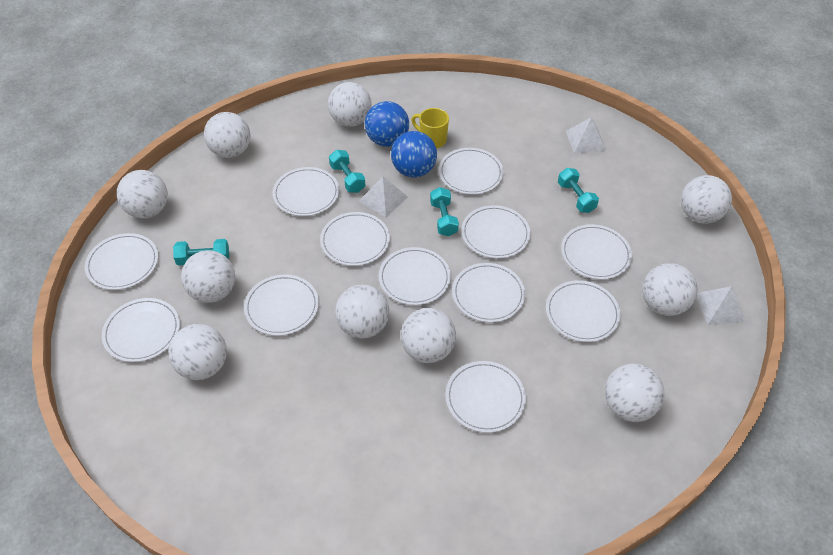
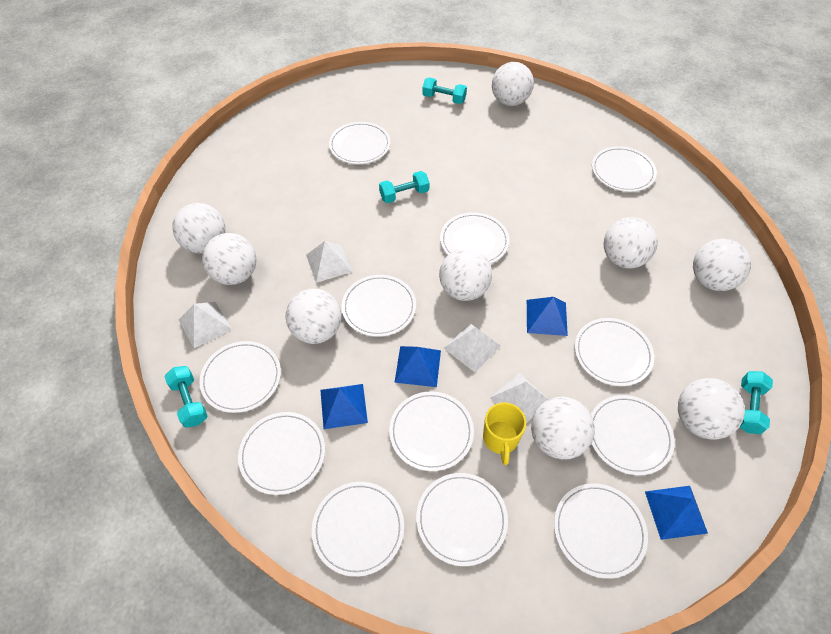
blue ball: 2 -> 0
blue pyramid: 0 -> 4
white ball: 10 -> 9
white pyramid: 3 -> 4

